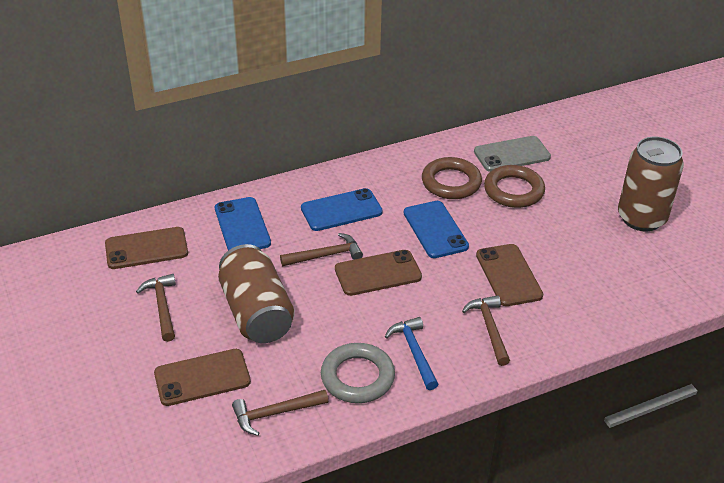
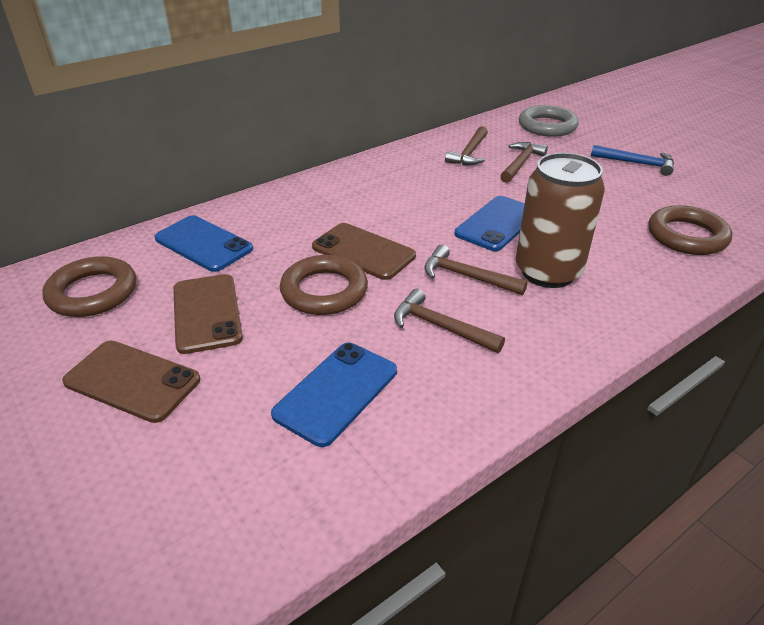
brown can: 2 -> 1
brown phone: 4 -> 3
brown ring: 2 -> 3
grey phone: 1 -> 0

